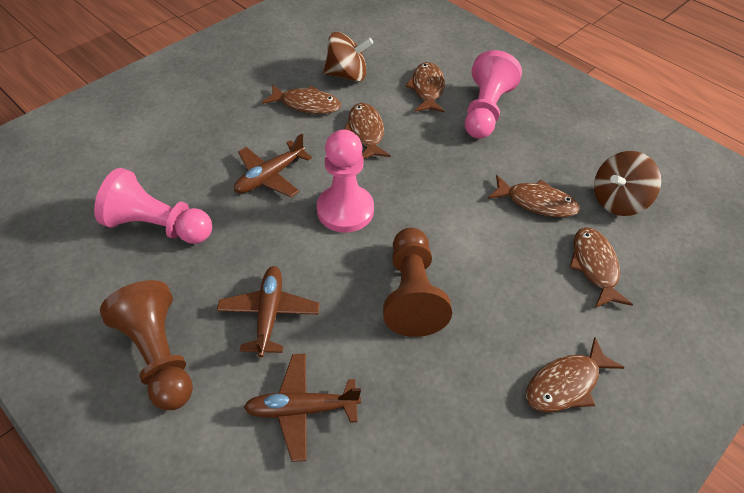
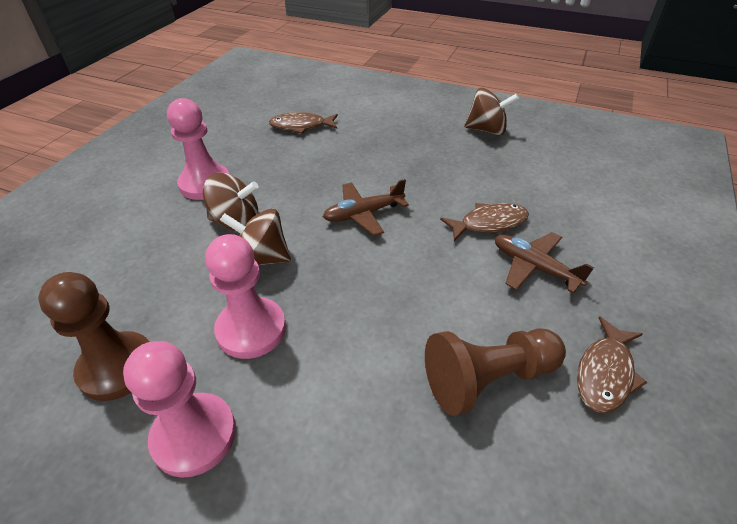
brown fish: 6 -> 3
brown plane: 3 -> 2
brown spinning top: 2 -> 3

